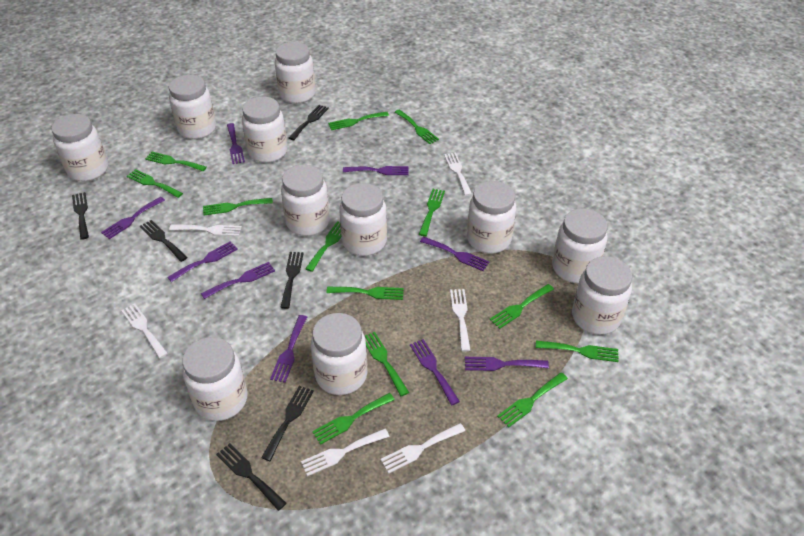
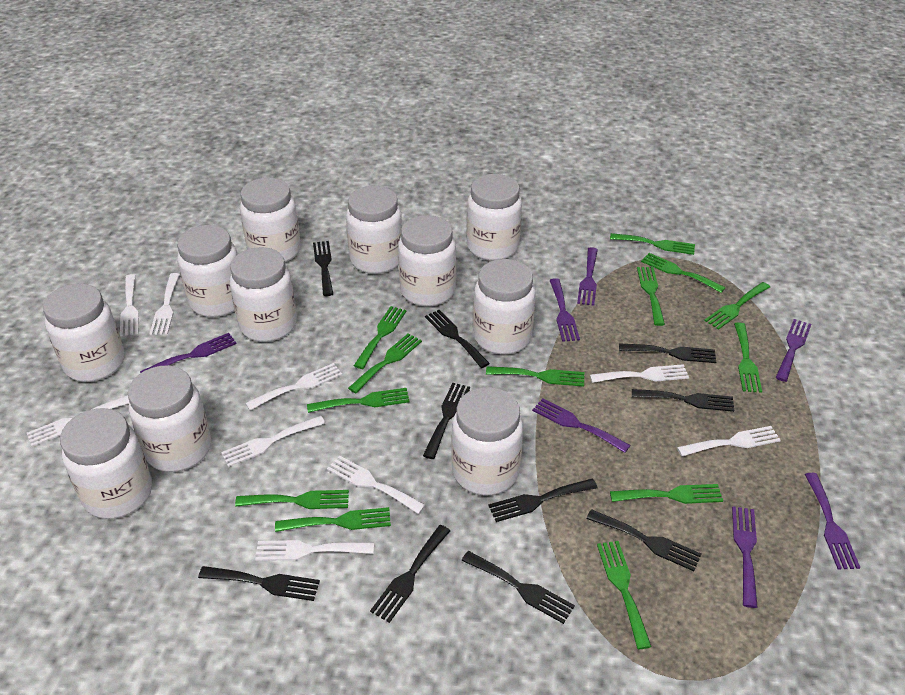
black fork: 6 -> 10
purple fork: 9 -> 7
white fork: 6 -> 9

